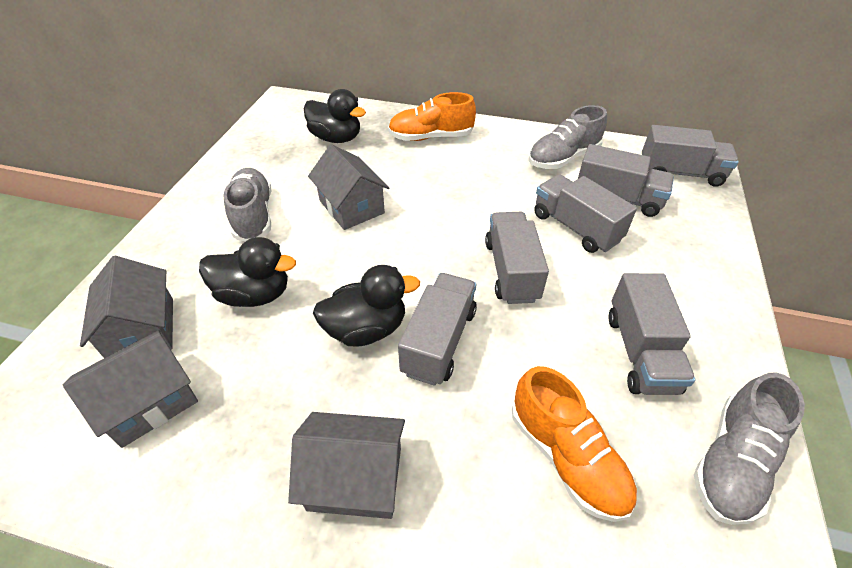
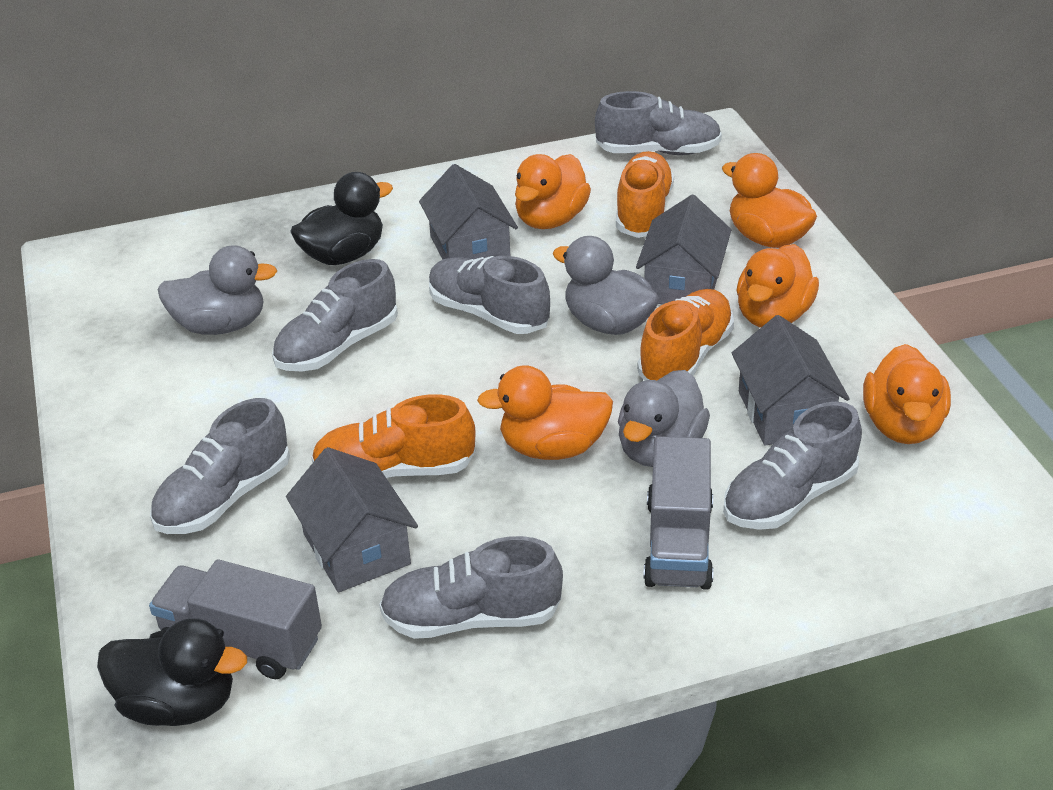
black duck: 3 -> 2
grey duck: 0 -> 3
grey shoe: 3 -> 6
grey truck: 6 -> 2
orange duck: 0 -> 5
orange shoe: 2 -> 3

